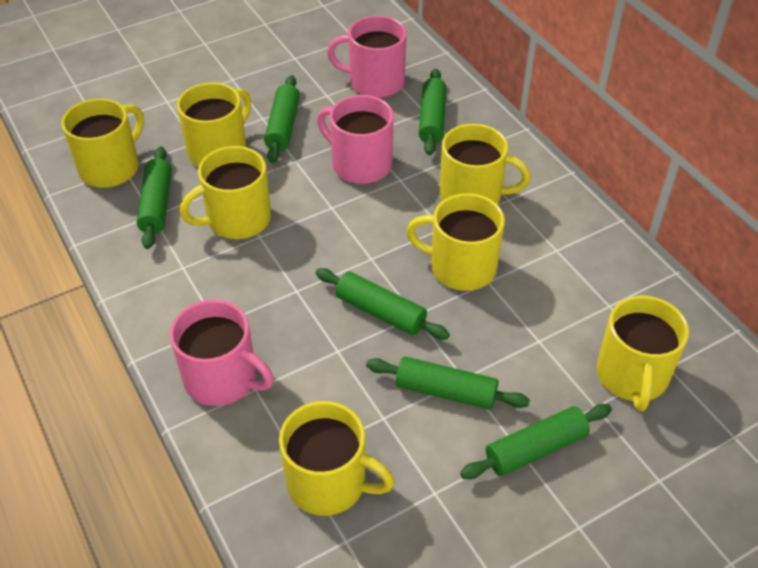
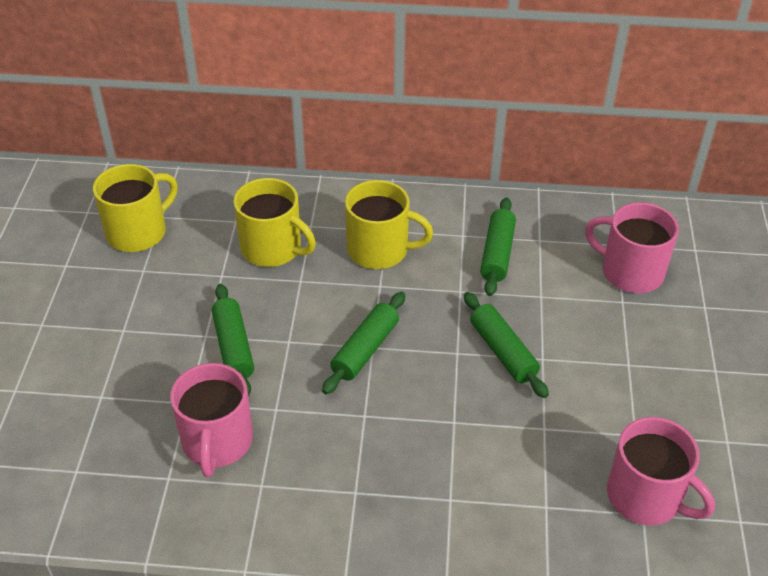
green rolling pin: 6 -> 4
yellow mug: 7 -> 3

